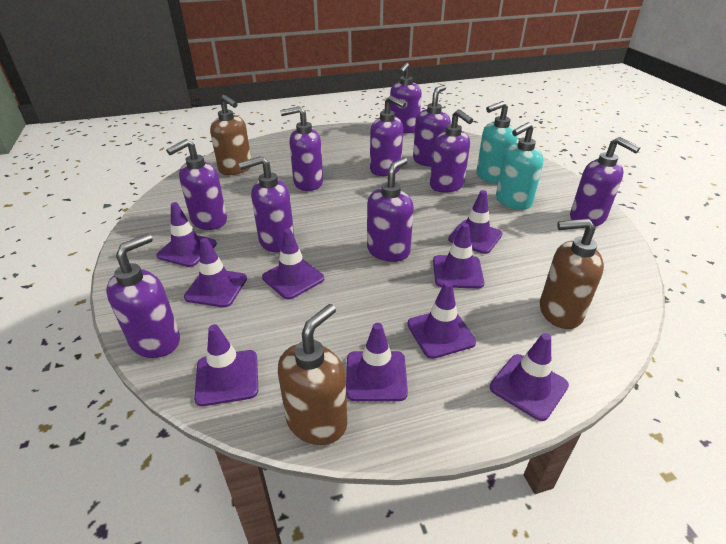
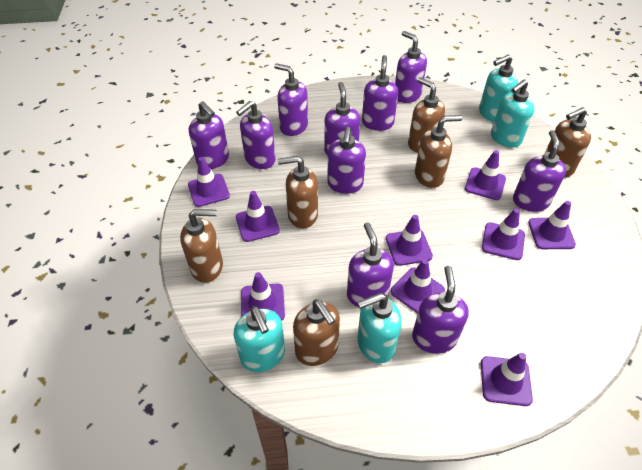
brown soap dispenser: 3 -> 6
turquoise soap dispenser: 2 -> 4

